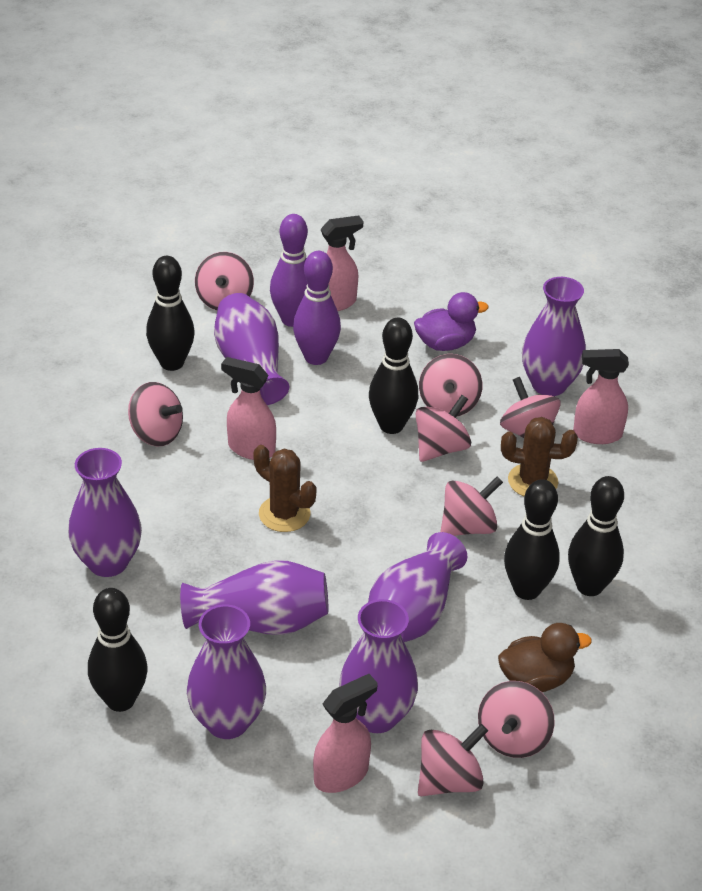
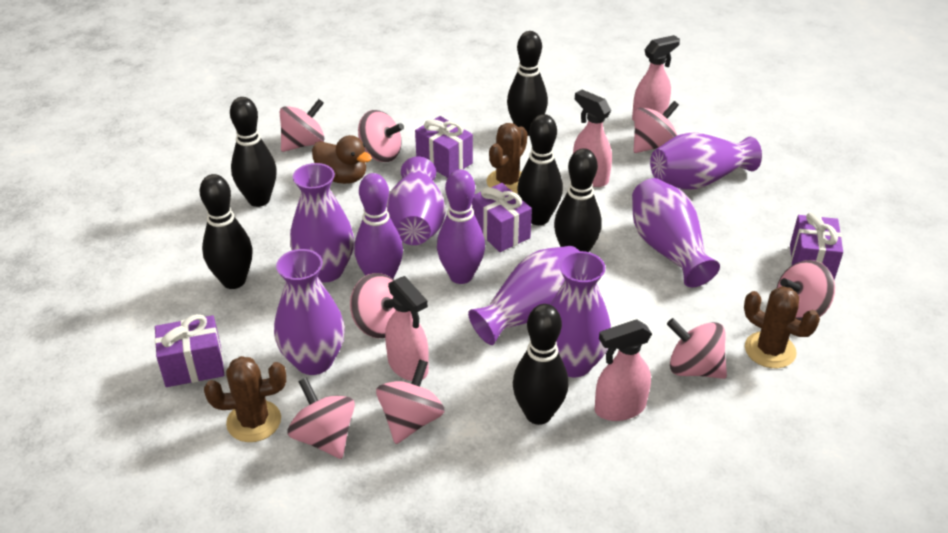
black bowling pin: 5 -> 6
brown cactus: 2 -> 3
purple duck: 1 -> 0
purple gift: 0 -> 4

